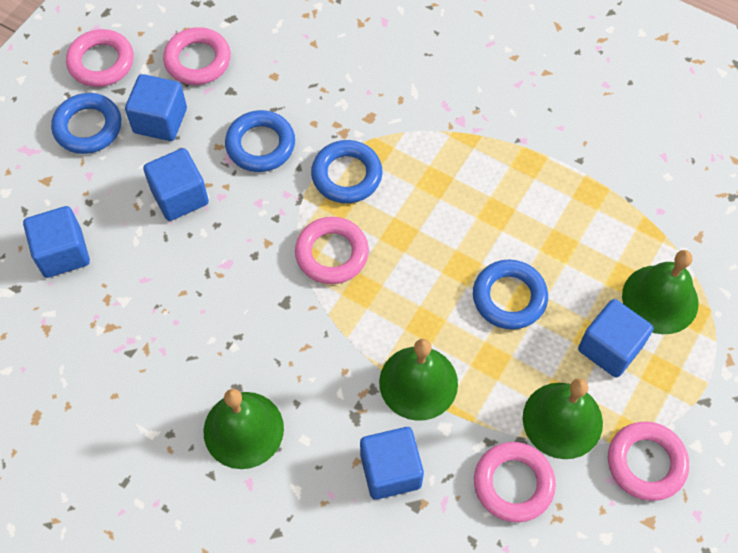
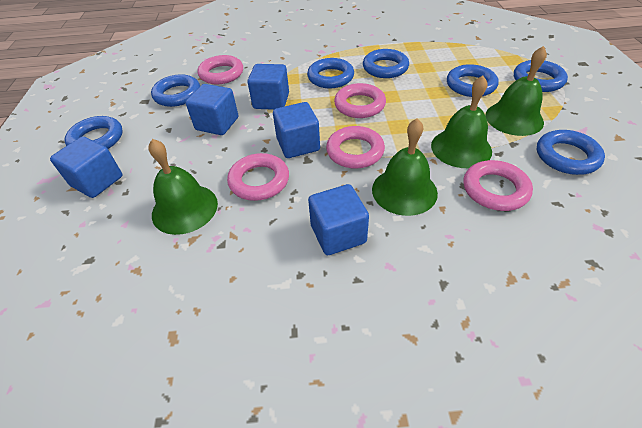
blue ring: 4 -> 7

